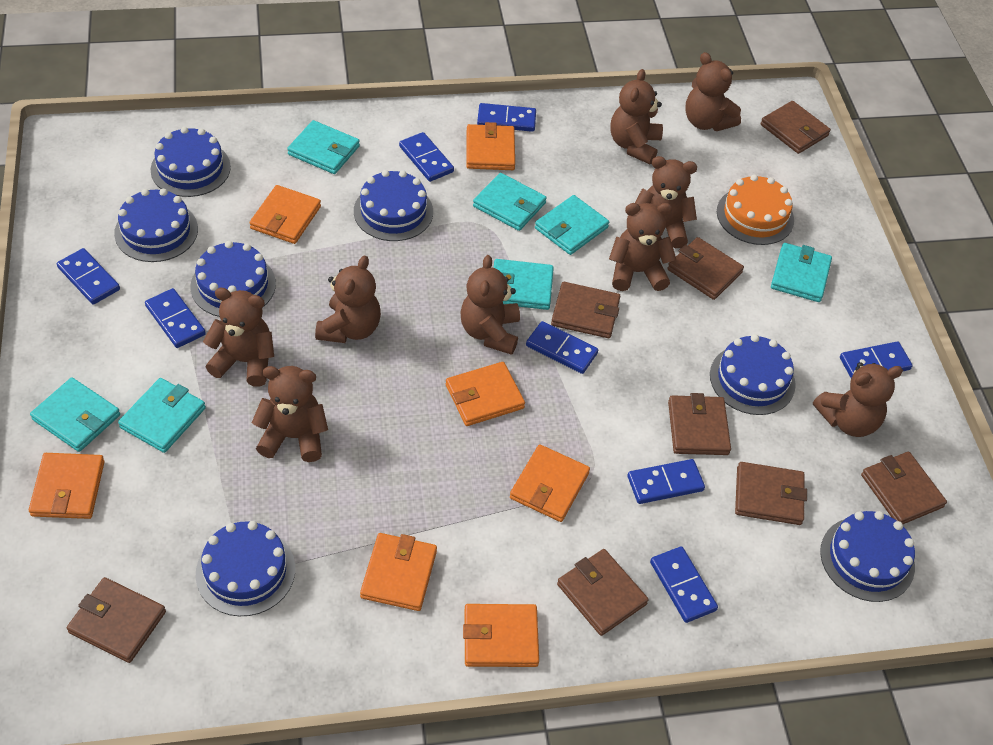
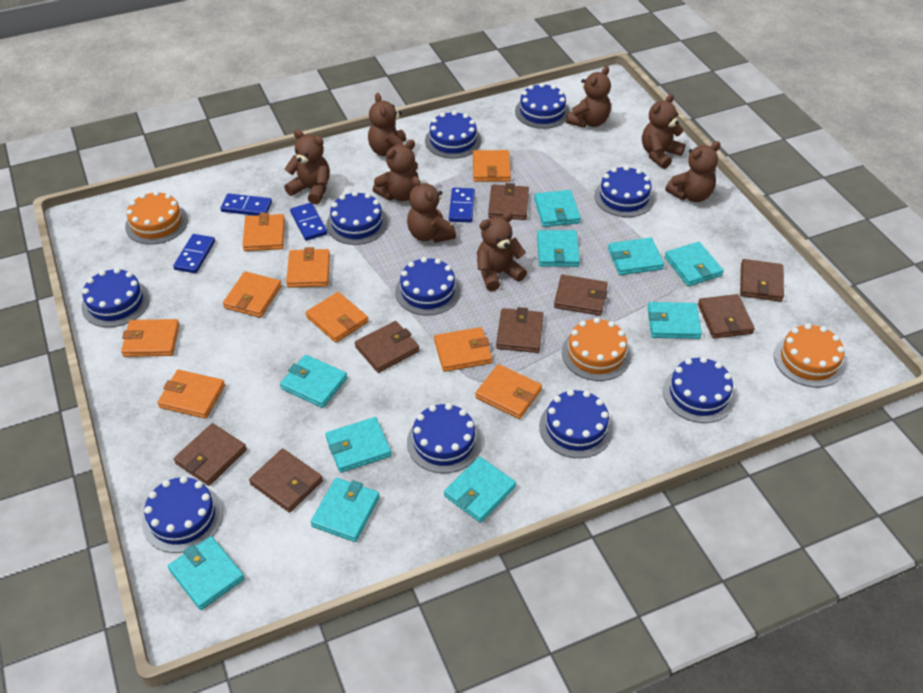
blue cake: 7 -> 10
blue domino: 8 -> 4
brown teddy bear: 9 -> 8
orange cake: 1 -> 3
orange wallet: 7 -> 9
turquoise wallet: 7 -> 10

